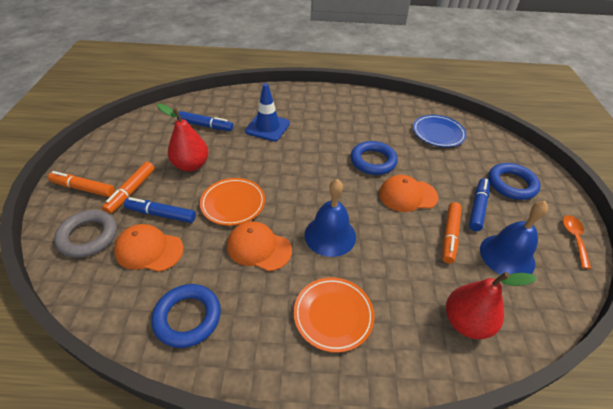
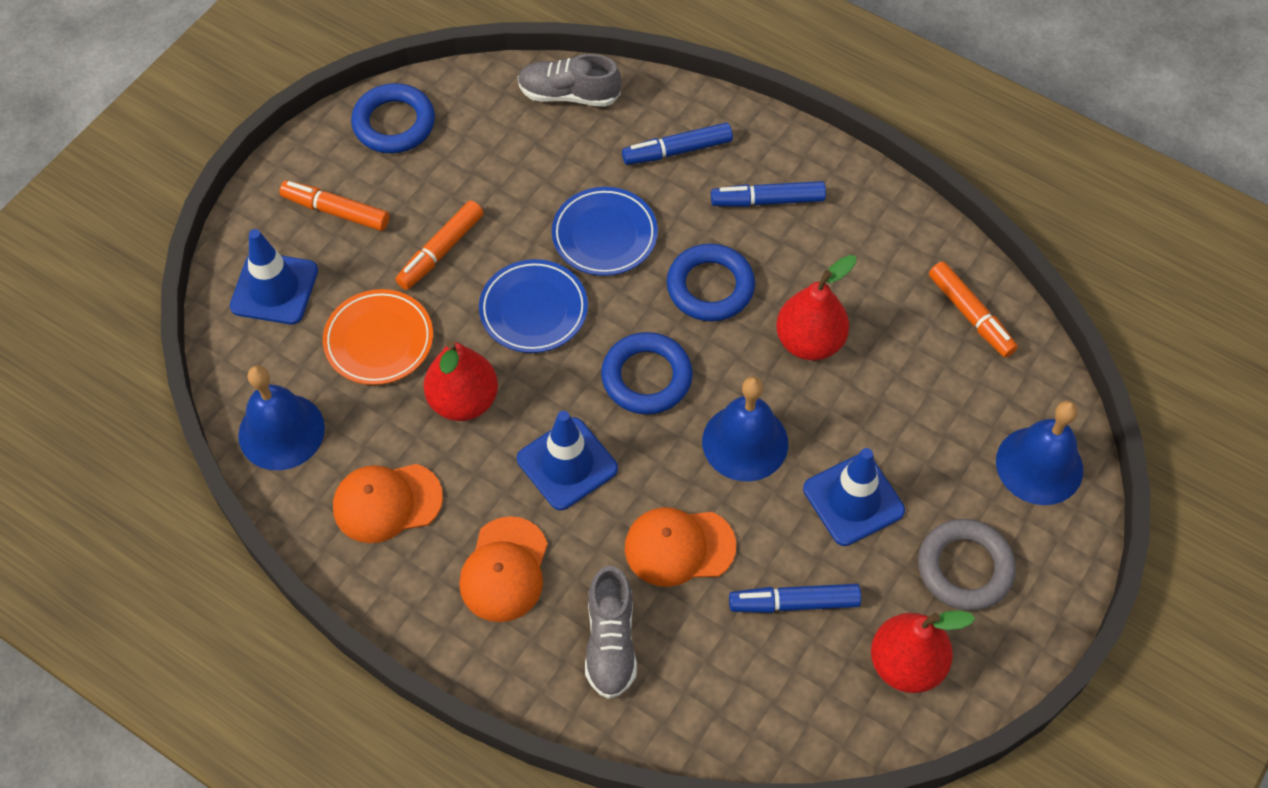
blue bell: 2 -> 3
blue plate: 1 -> 2
blue traffic cone: 1 -> 3
grey shoe: 0 -> 2
orange plate: 2 -> 1
orange spoon: 1 -> 0
red pear: 2 -> 3

